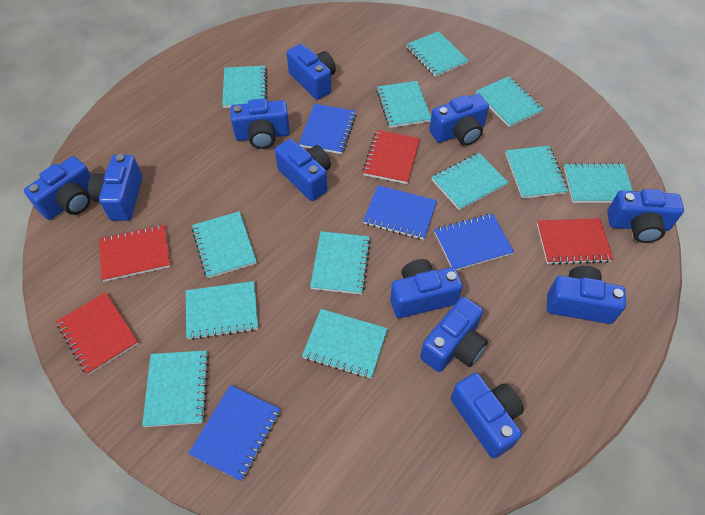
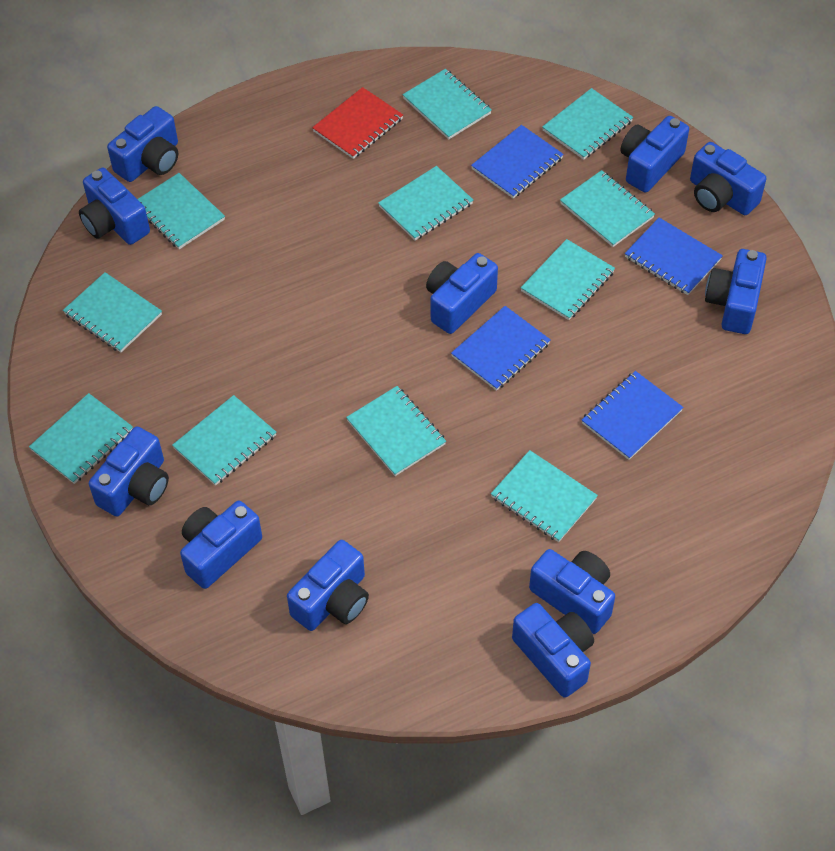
red notebook: 4 -> 1
turquoise notebook: 12 -> 11

